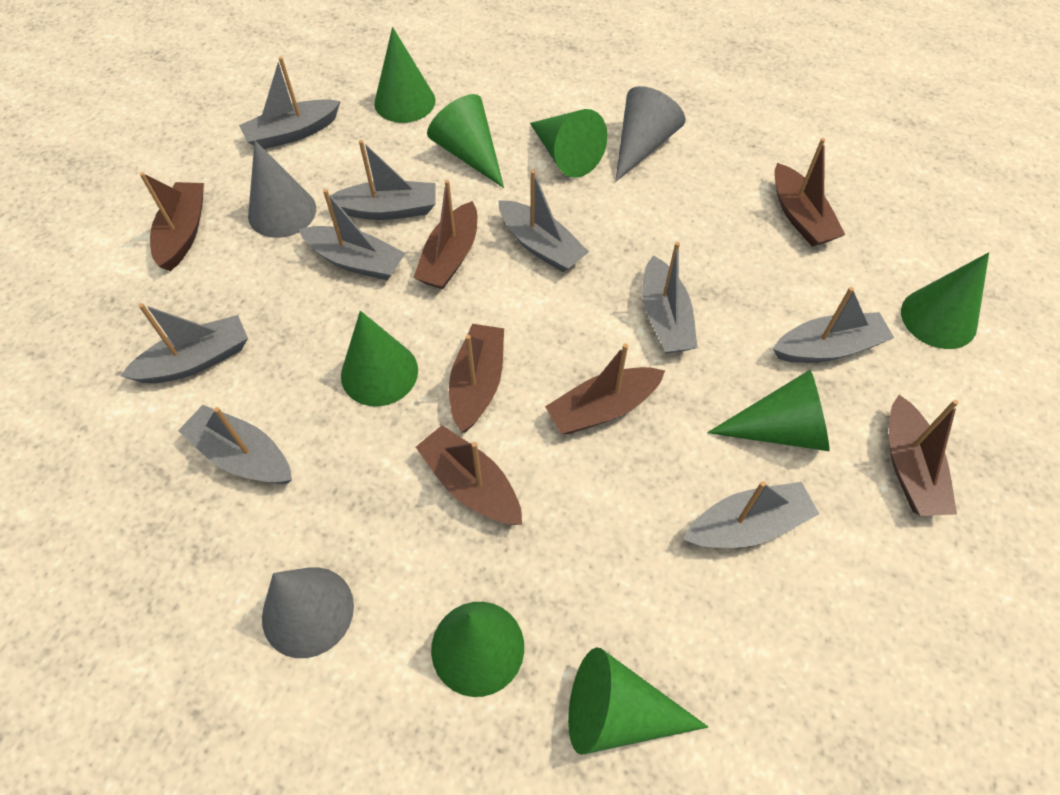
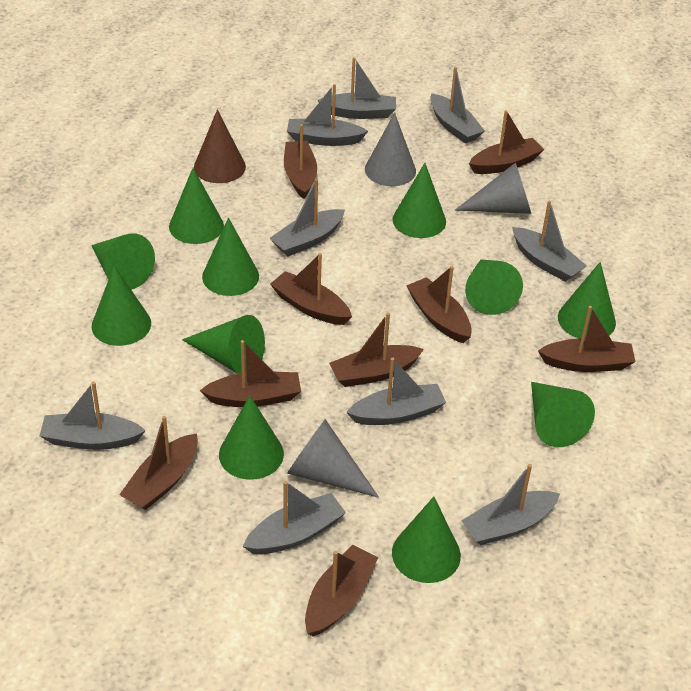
brown boat: 7 -> 9
brown cone: 0 -> 1
green cone: 8 -> 11

